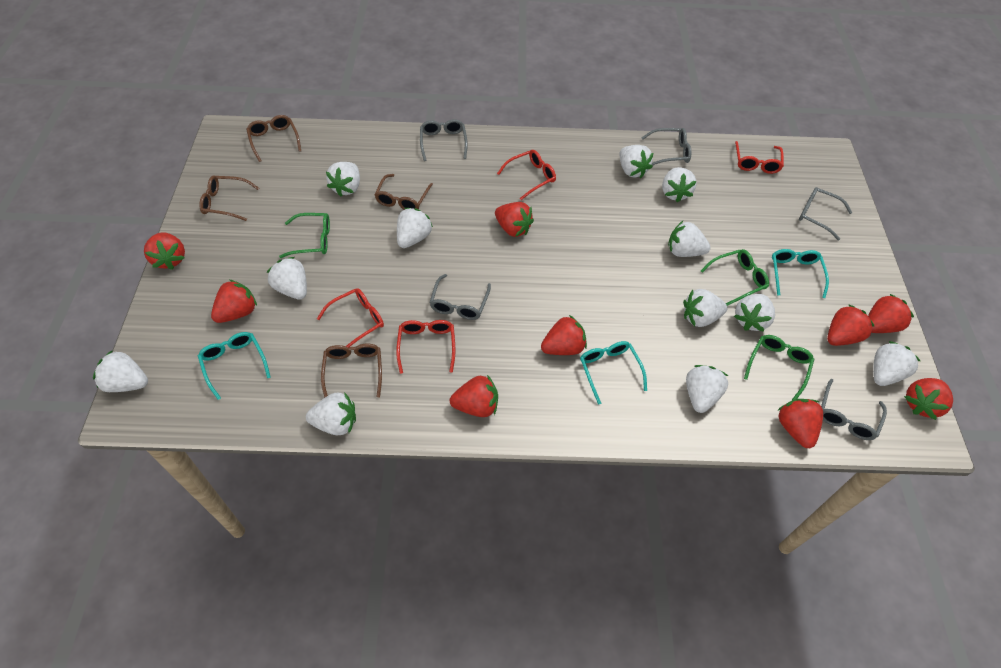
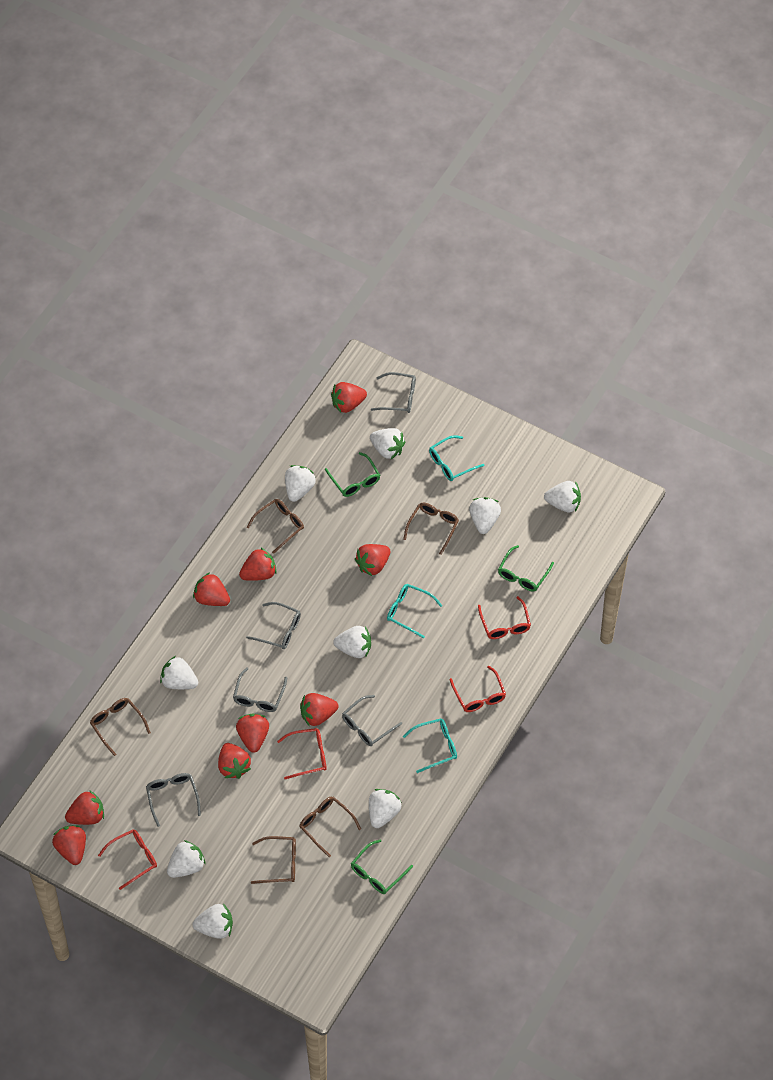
brown glasses: 4 -> 5
white strawberry: 12 -> 9

